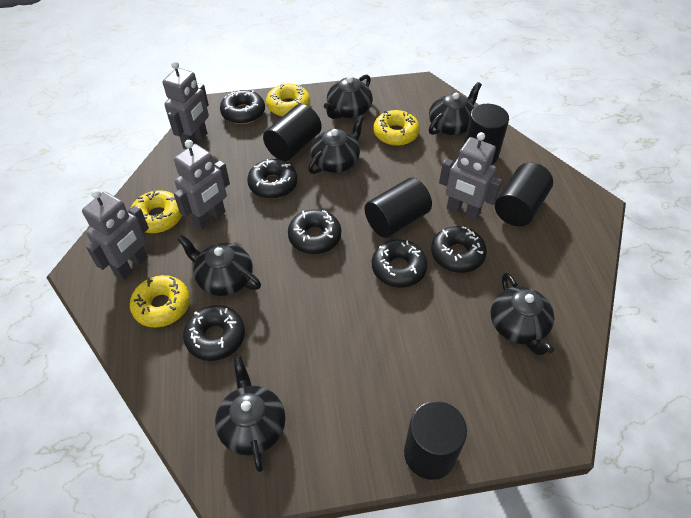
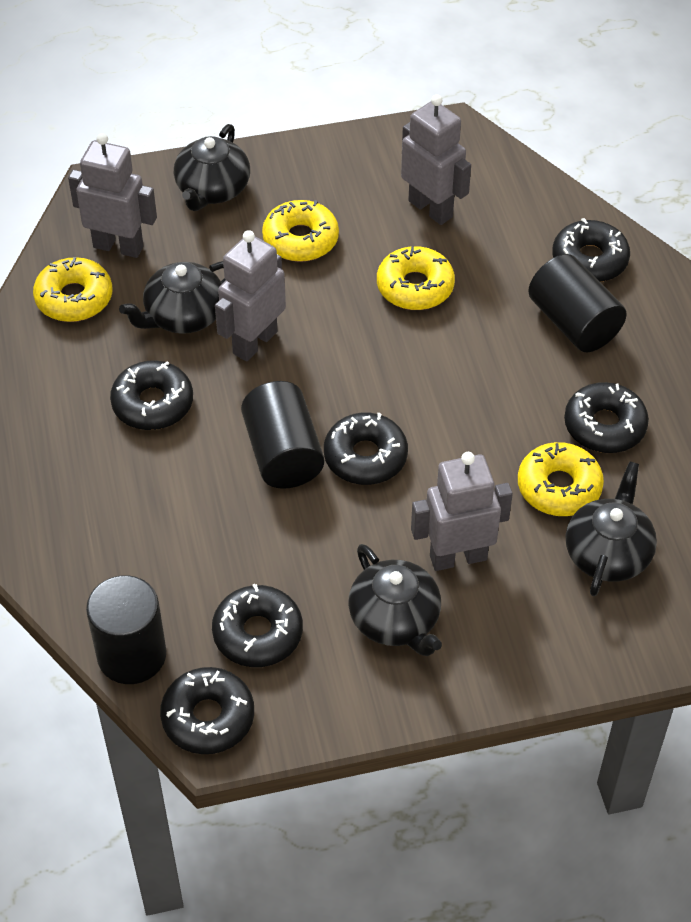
black cylinder: 5 -> 3
black teapot: 6 -> 4

